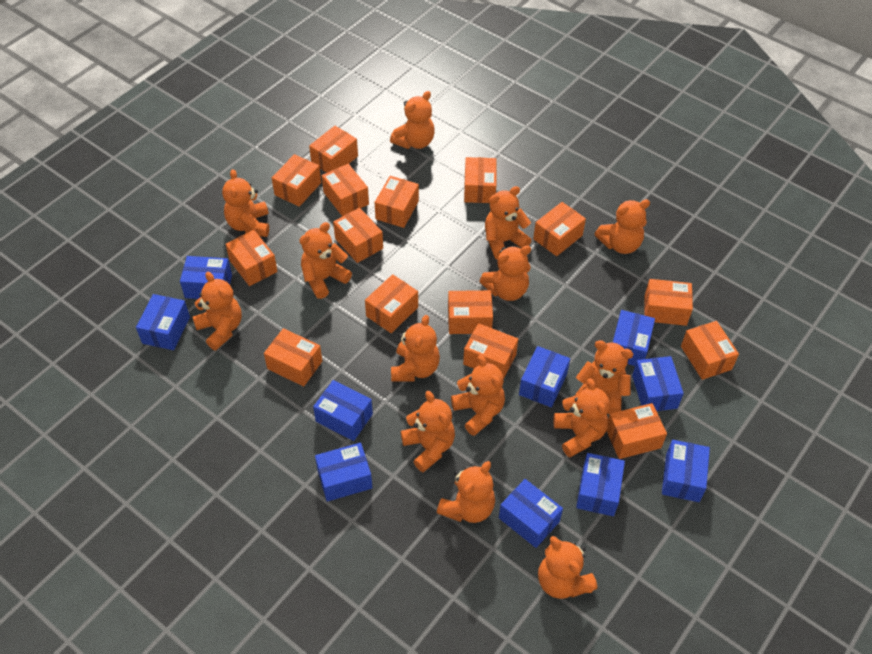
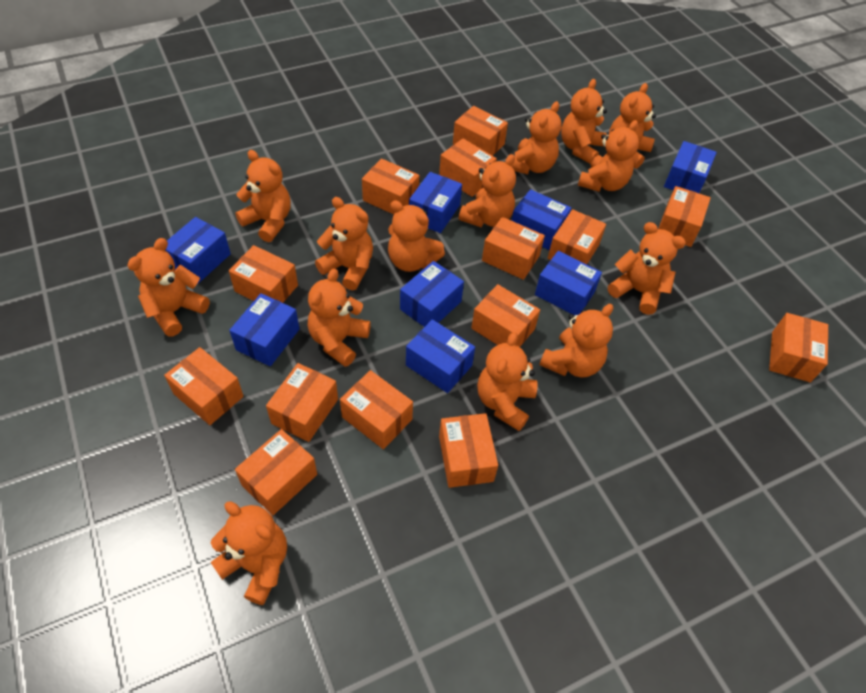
blue box: 10 -> 8
orange box: 15 -> 14

